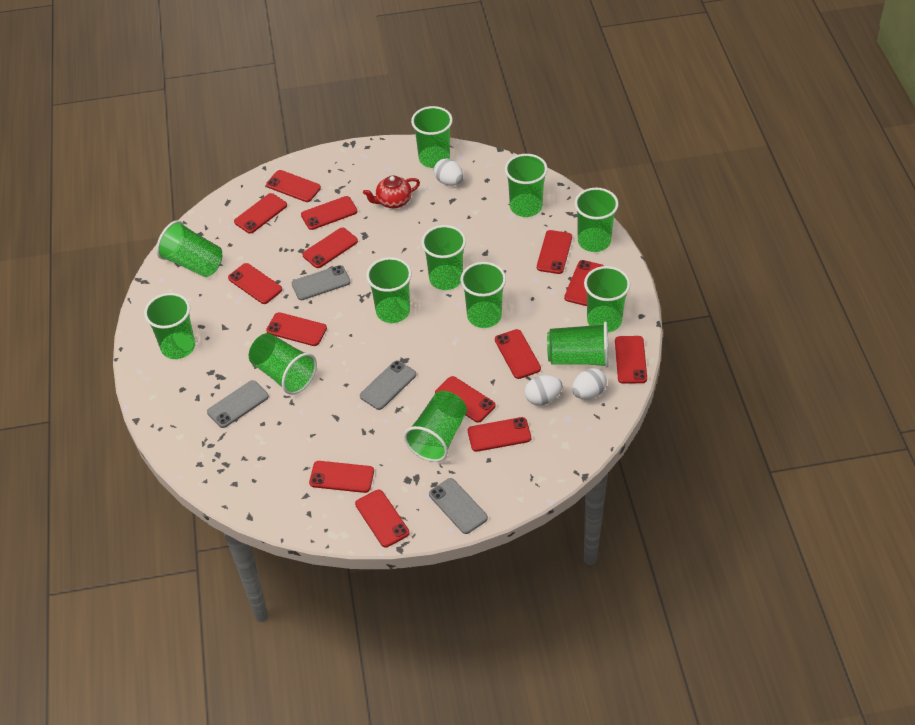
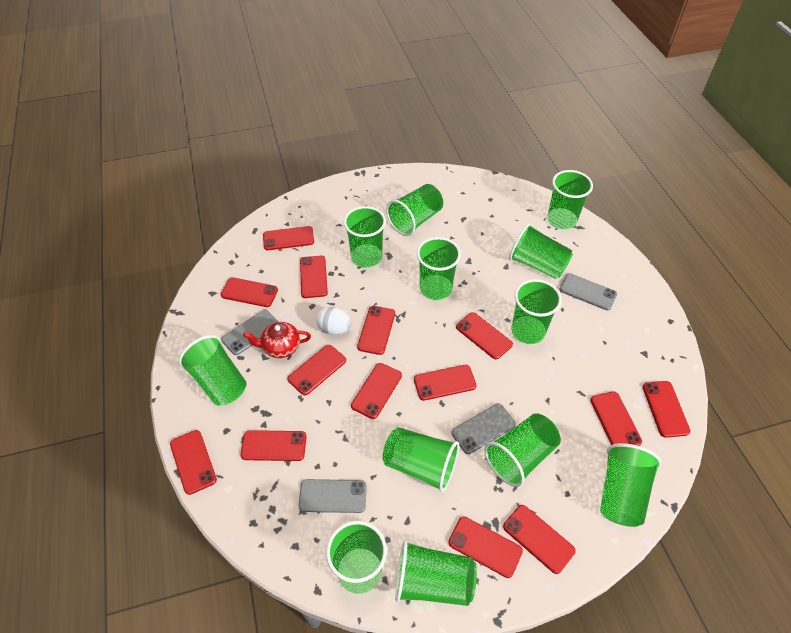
white egg: 3 -> 1

